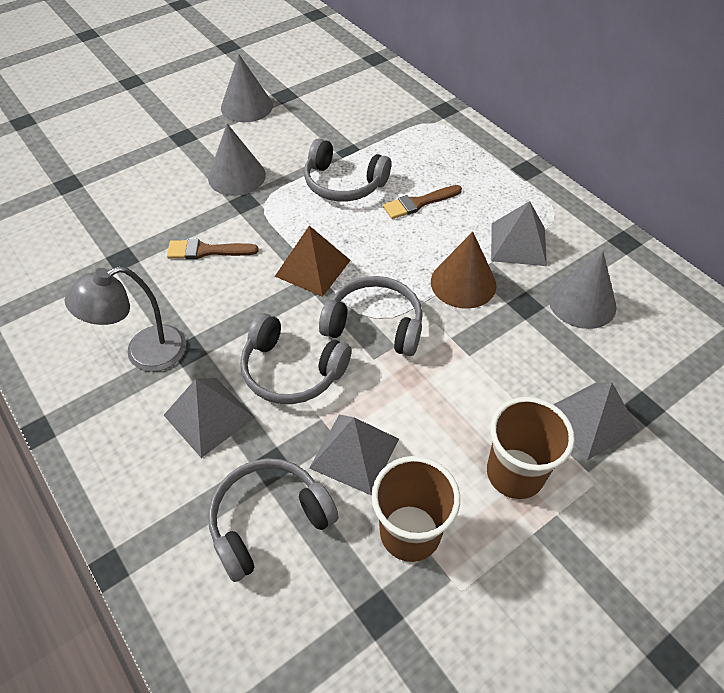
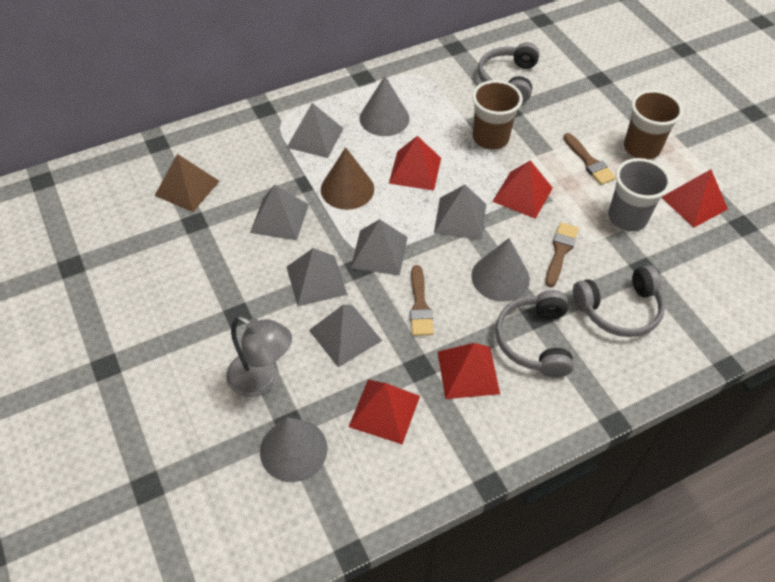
brown brush: 2 -> 3
grey cup: 0 -> 1
grey headphones: 4 -> 3
grey pyramid: 4 -> 6
red pyramid: 0 -> 5

